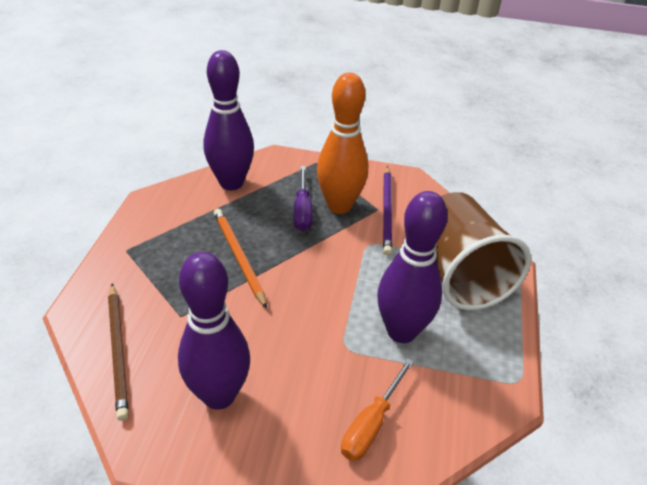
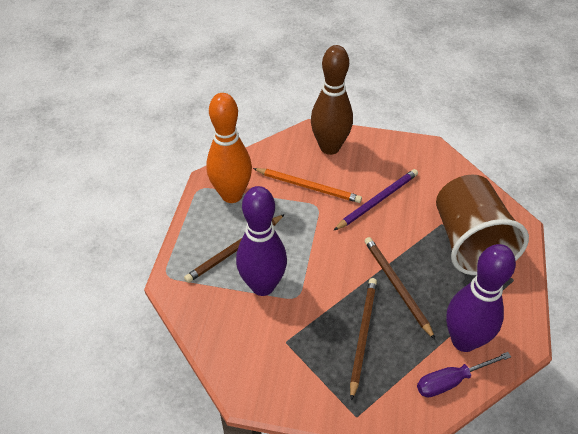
brown bowling pin: 0 -> 1
brown pencil: 1 -> 3
orange screwdriver: 1 -> 0
purple bowling pin: 3 -> 2

